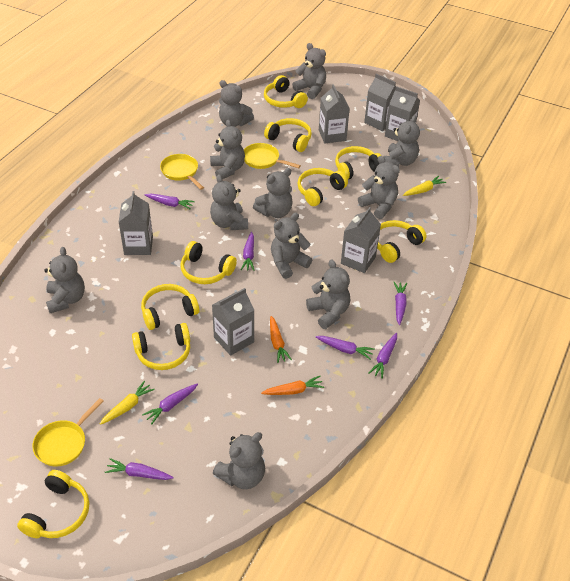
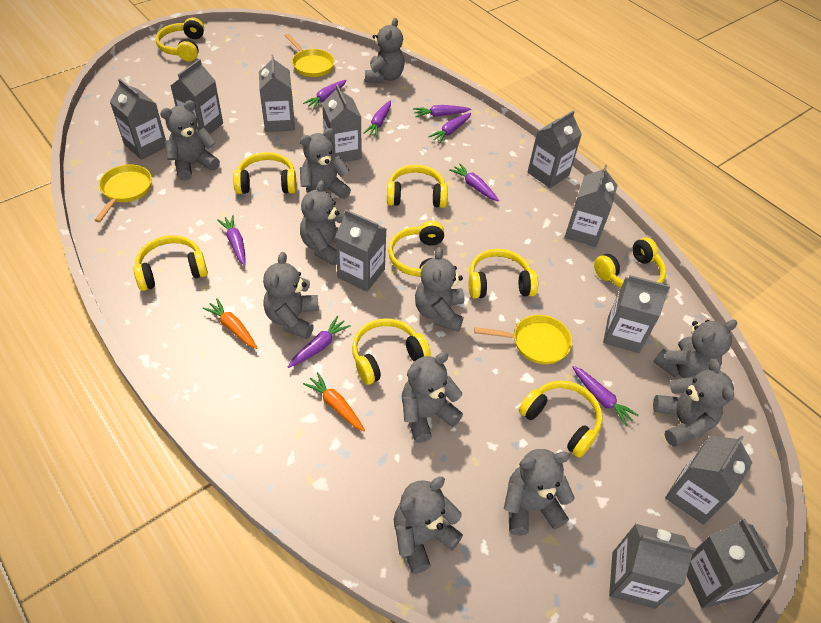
grey carton: 6 -> 11
purple carrot: 7 -> 8
yellow carrot: 2 -> 0

